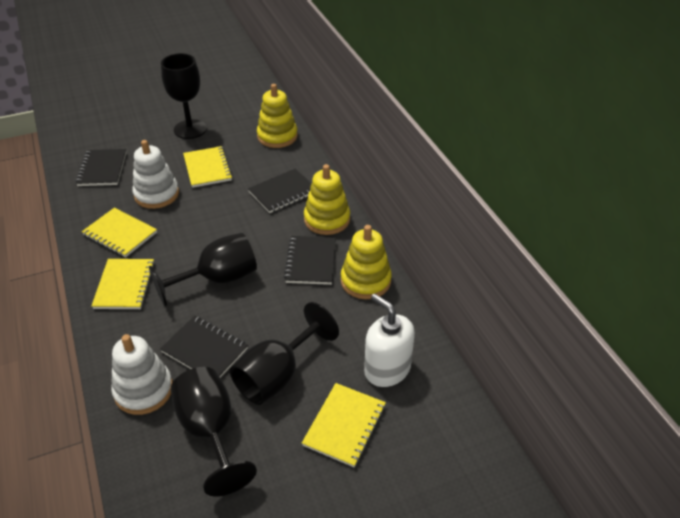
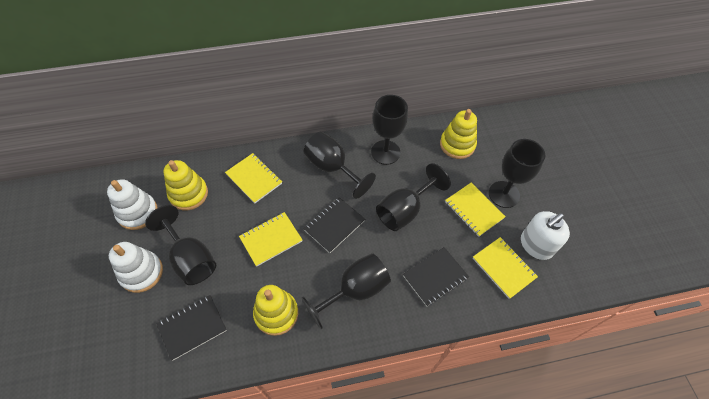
black goblet: 4 -> 6
black notebook: 4 -> 3

